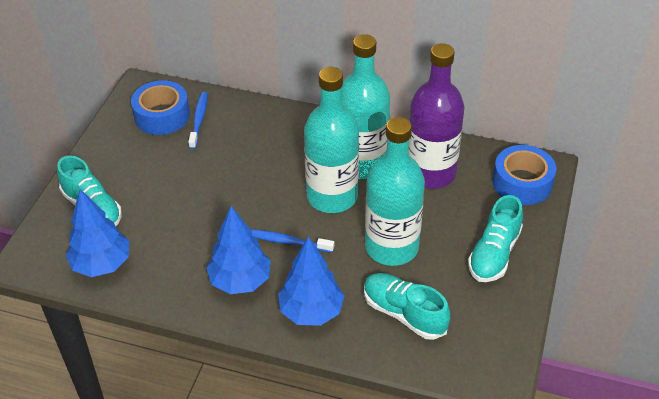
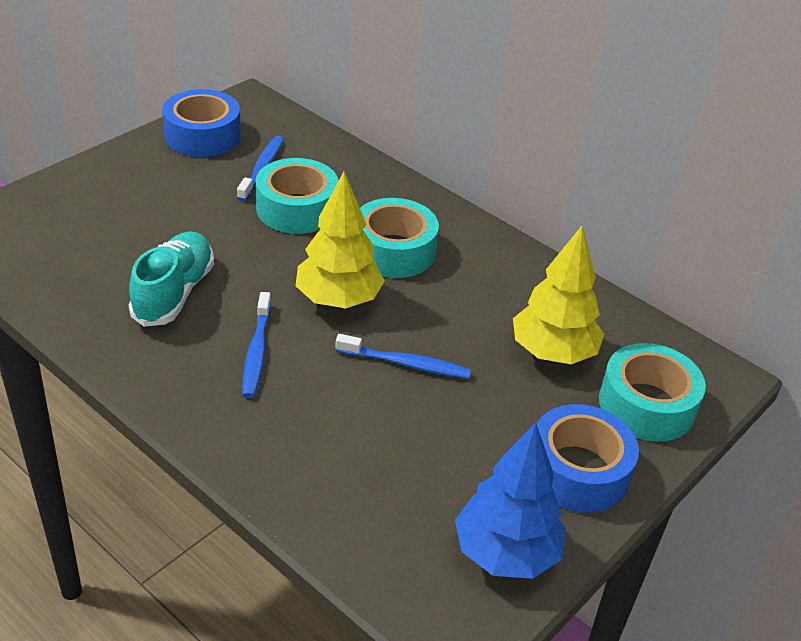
blue toothbrush: 2 -> 3
blue tree: 3 -> 1
purple bottle: 1 -> 0
turquoise bottle: 3 -> 0
turquoise shoe: 3 -> 1
turquoise tape: 0 -> 3
yellow tree: 0 -> 2

